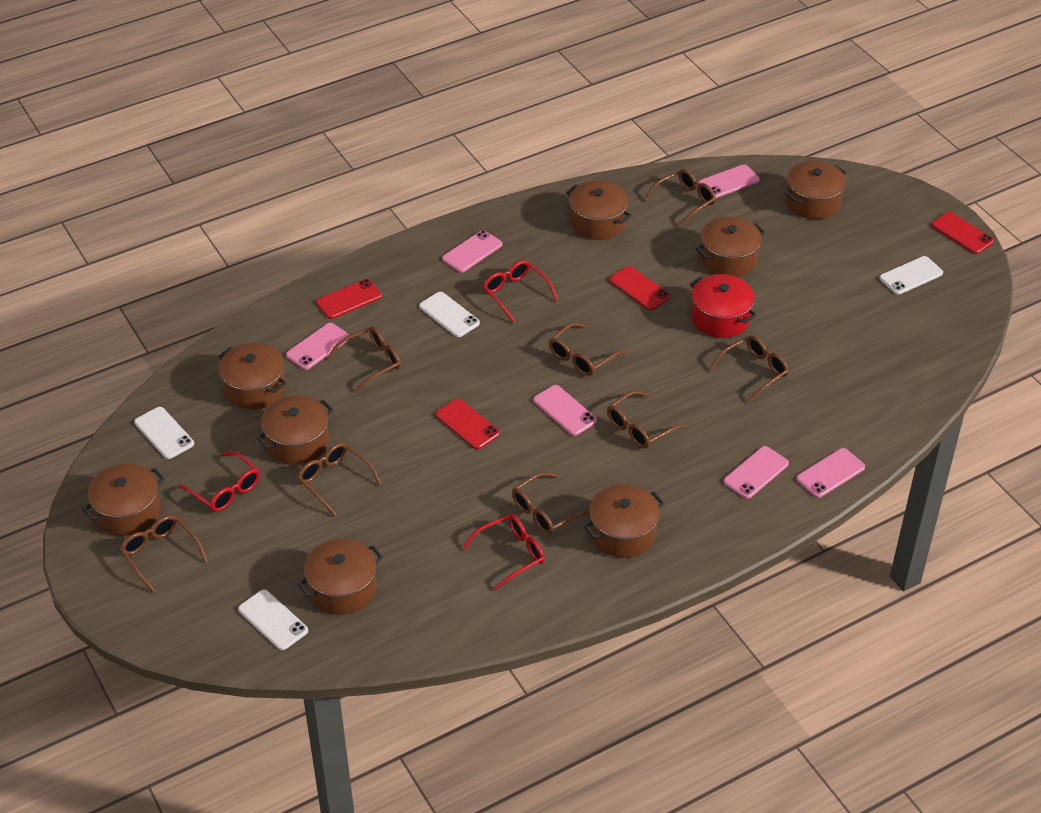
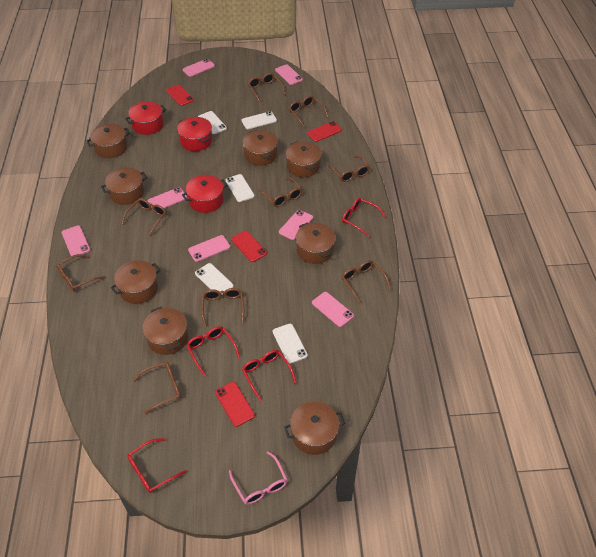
brown glasses: 8 -> 9
pink glasses: 0 -> 1
pink phone: 6 -> 7
red glasses: 3 -> 4
red pot: 1 -> 3
white phone: 4 -> 5

